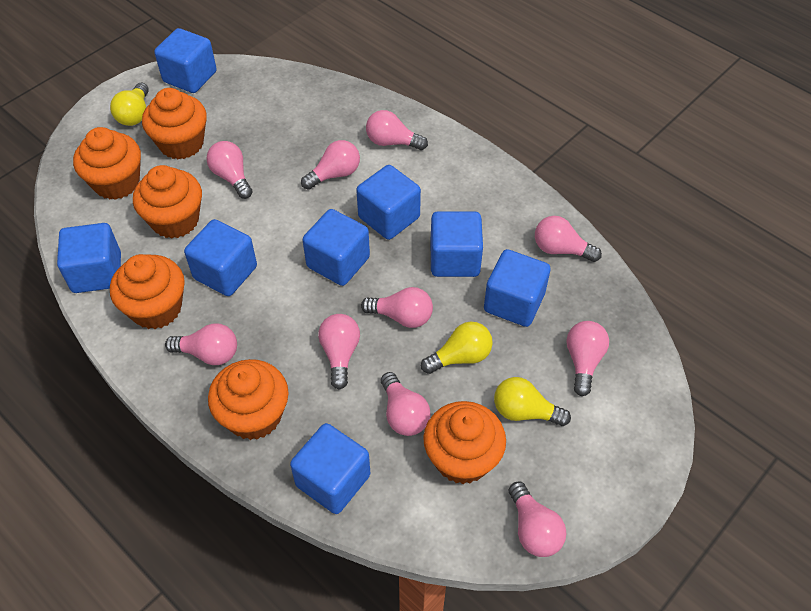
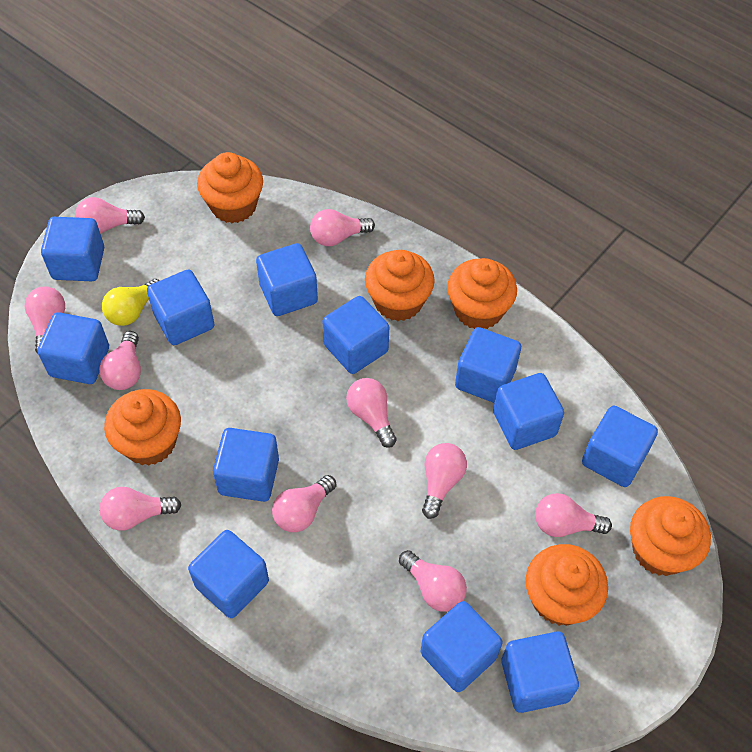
blue cube: 8 -> 12
yellow light bulb: 3 -> 1

